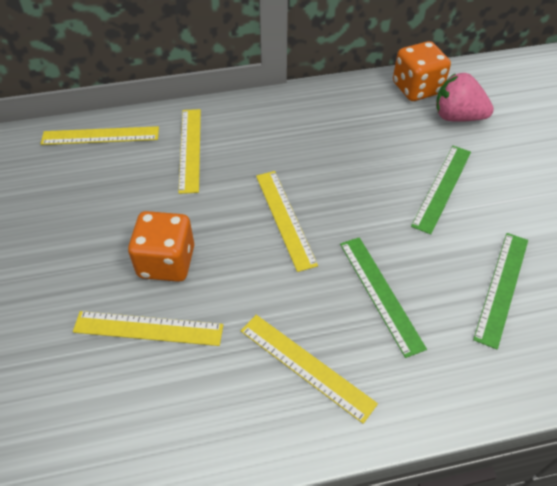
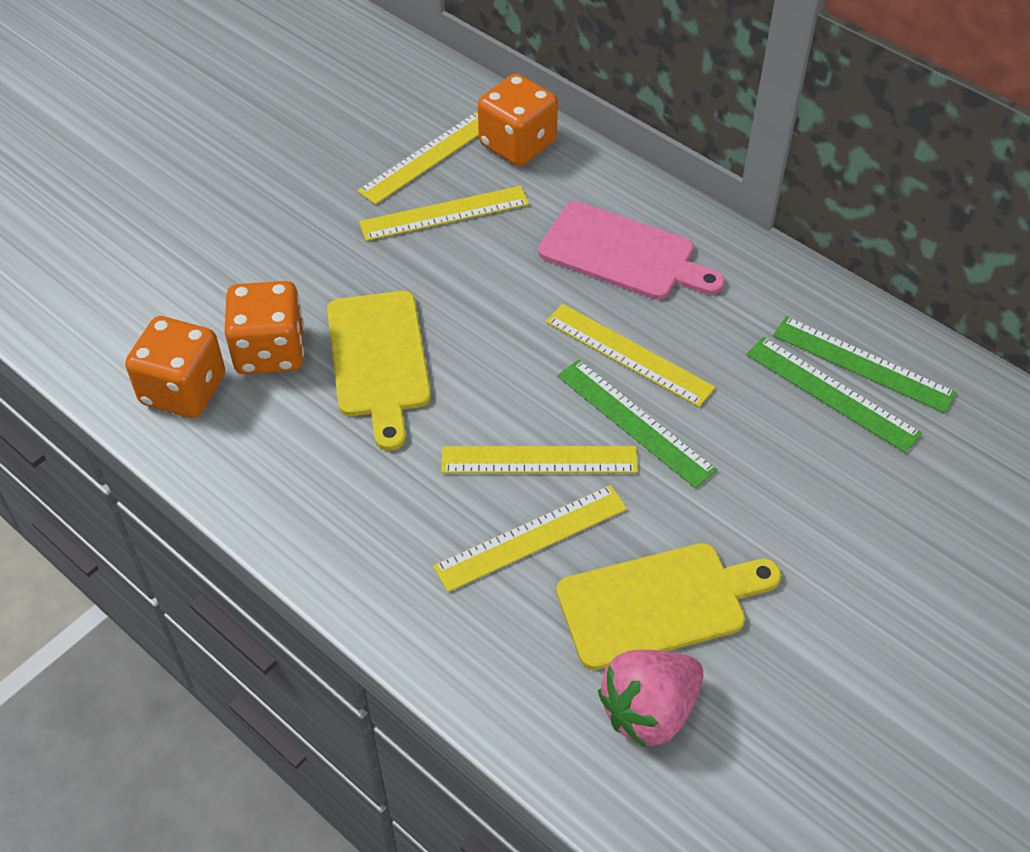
orange dice: 2 -> 3
pink cutting board: 0 -> 1
yellow cutting board: 0 -> 2

